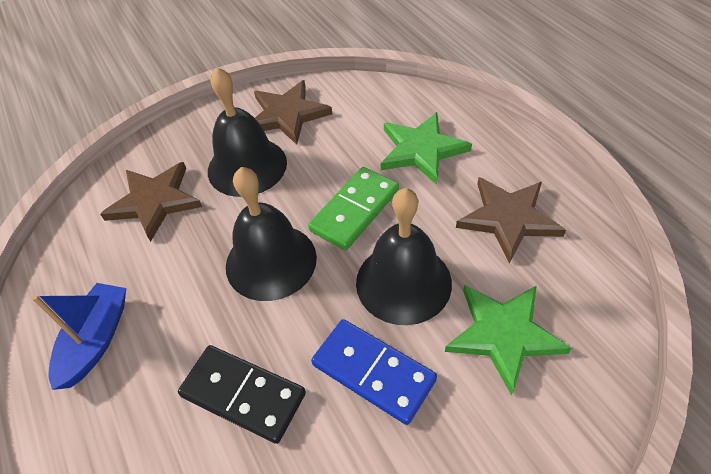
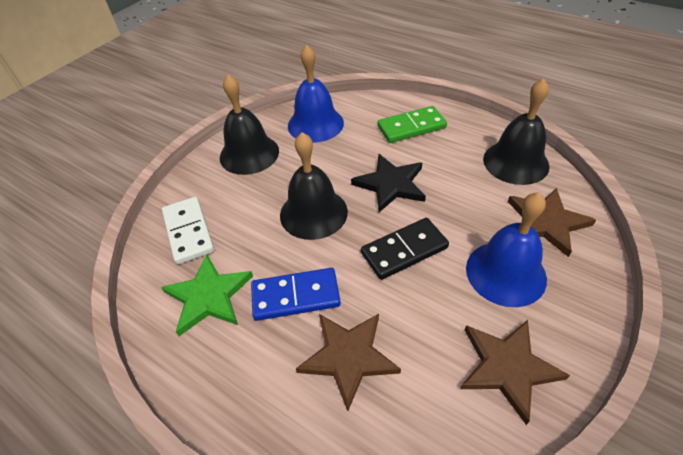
black star: 0 -> 1
blue bell: 0 -> 2
blue boat: 1 -> 0
green star: 2 -> 1
white domino: 0 -> 1

